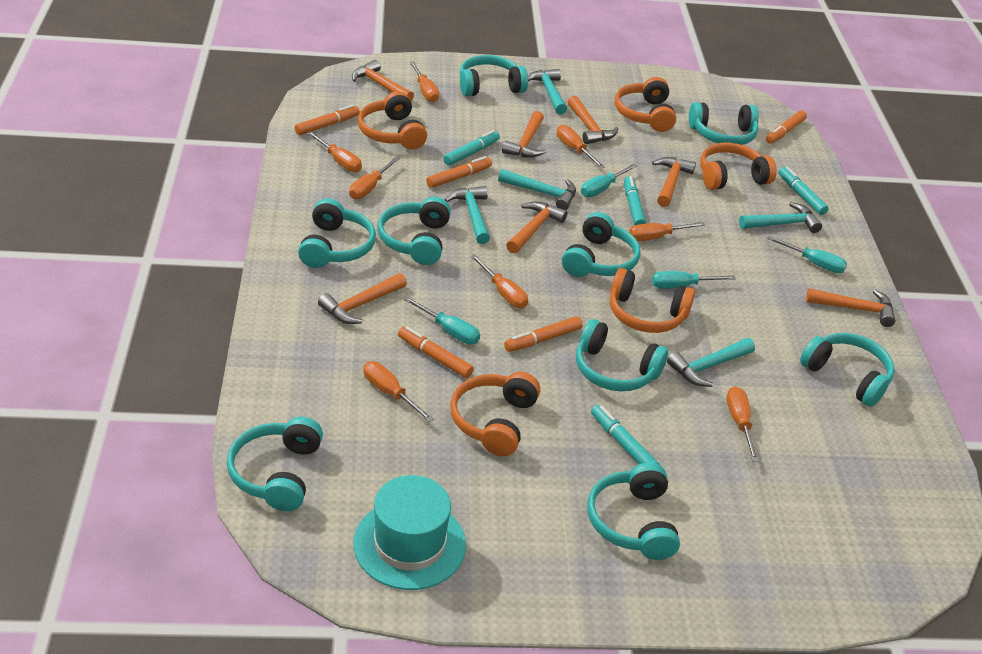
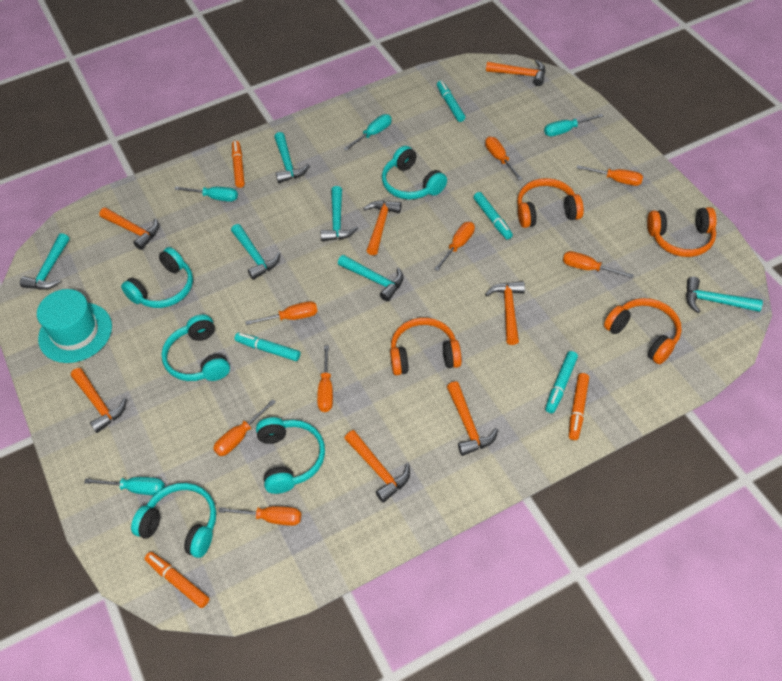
orange headphones: 5 -> 4
orange marker: 5 -> 3
turquoise hammer: 5 -> 6
turquoise headphones: 9 -> 5

